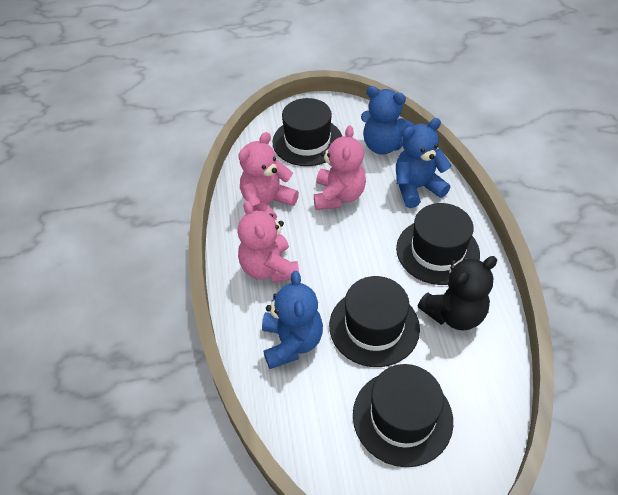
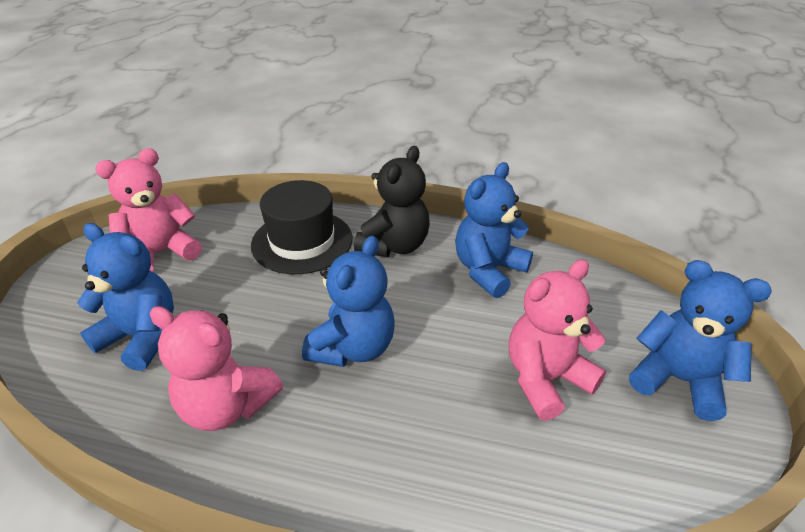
black hat: 4 -> 1
blue teddy bear: 3 -> 4

